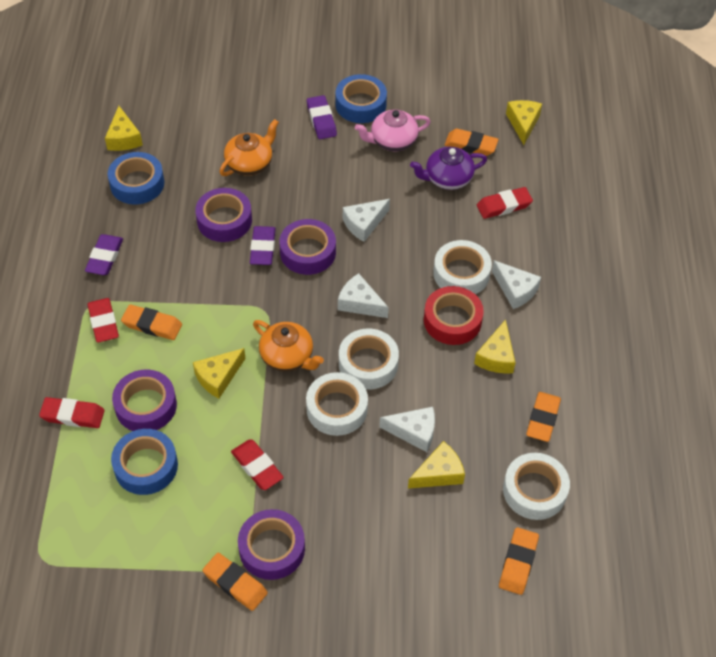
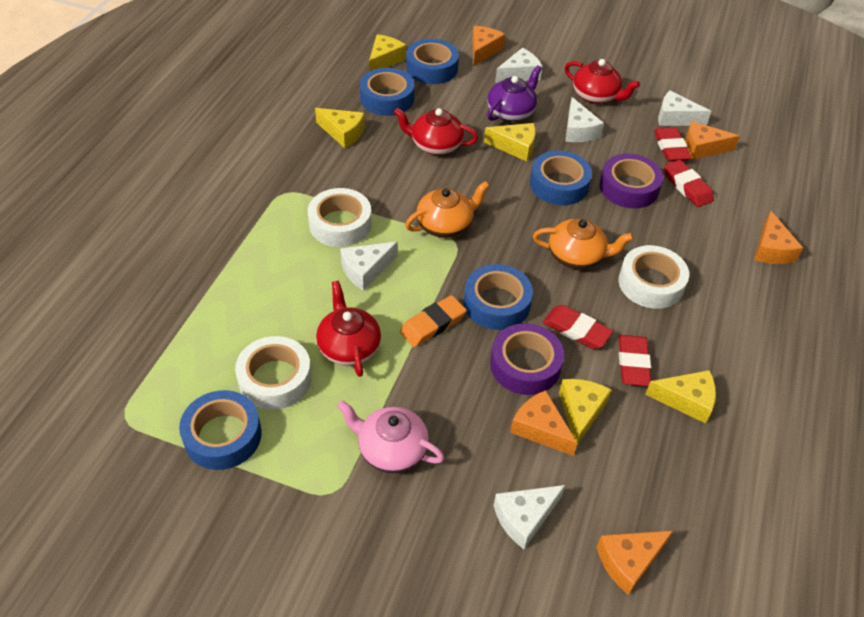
blue tape: 3 -> 5
orange cheese: 0 -> 5
orange eraser: 5 -> 1
purple eraser: 3 -> 0
purple tape: 4 -> 2
red tape: 1 -> 0
red teapot: 0 -> 3
white cheese: 4 -> 5
white tape: 4 -> 3

